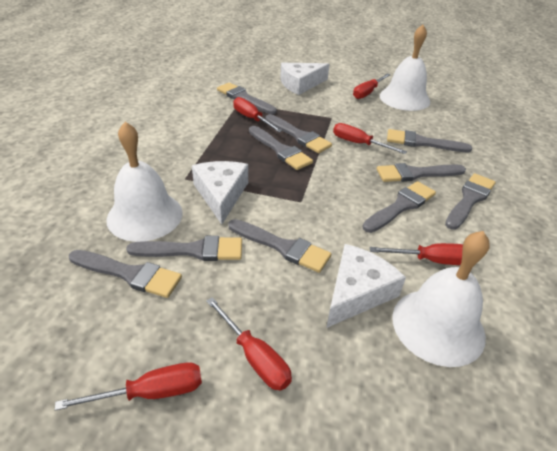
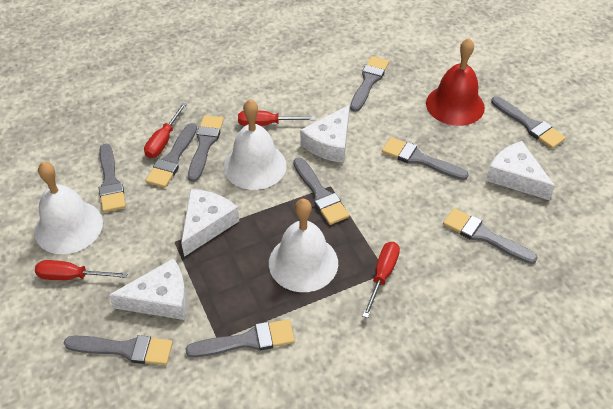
red bell: 0 -> 1
red screwdriver: 6 -> 4
white cheese: 3 -> 4

